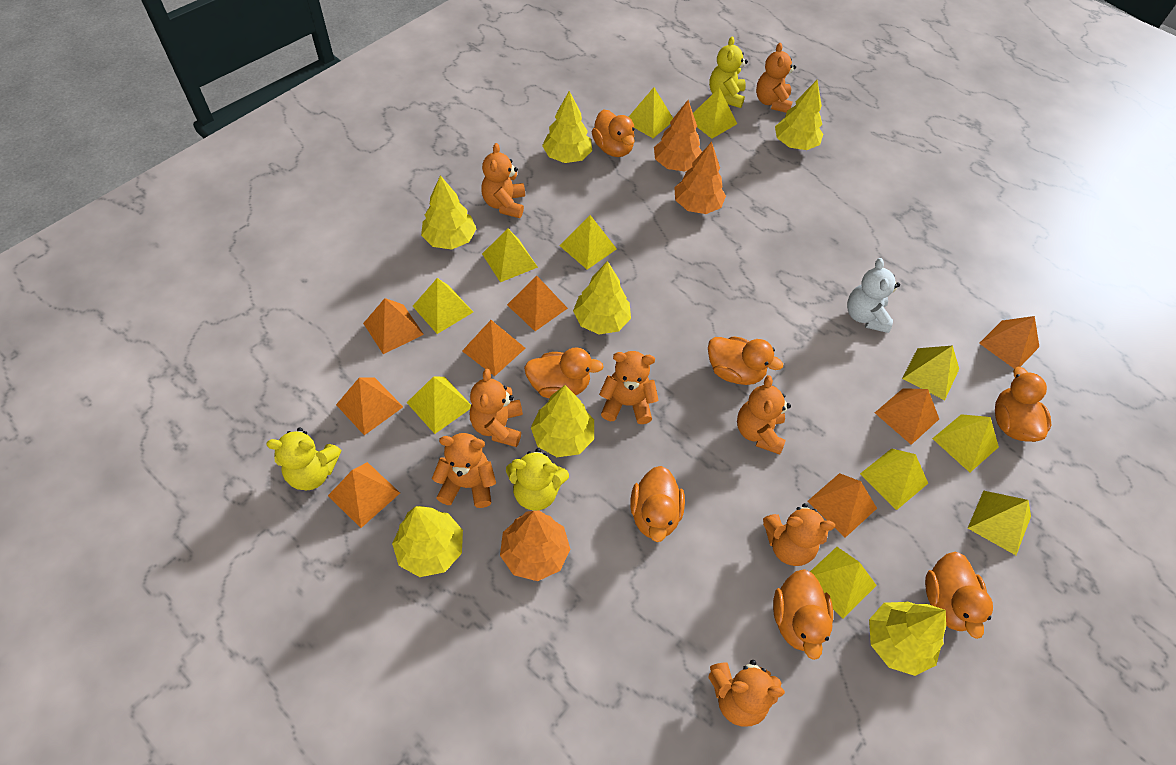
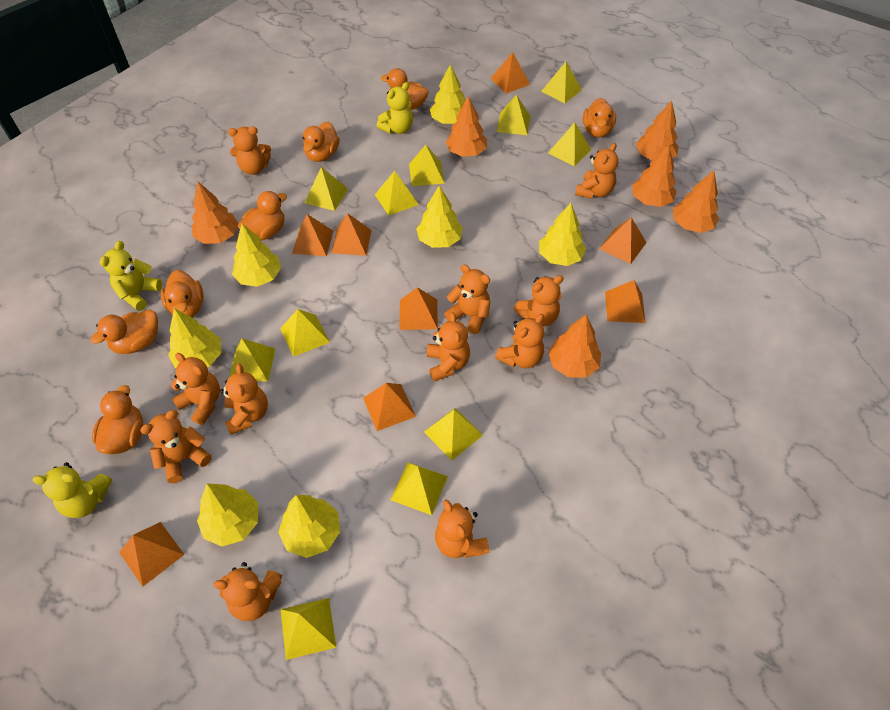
orange teddy bear: 8 -> 11
orange tree: 3 -> 6
white teddy bear: 1 -> 0

